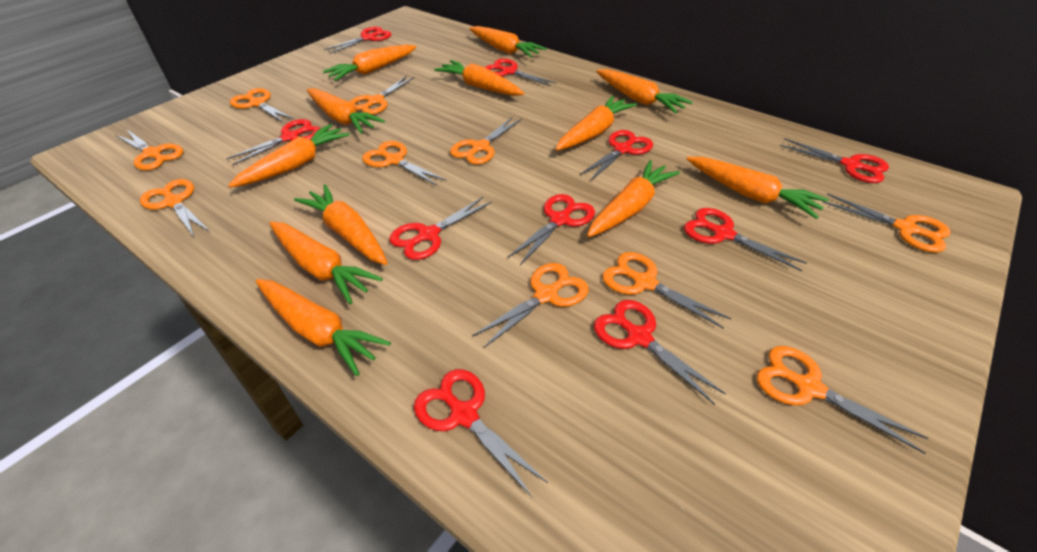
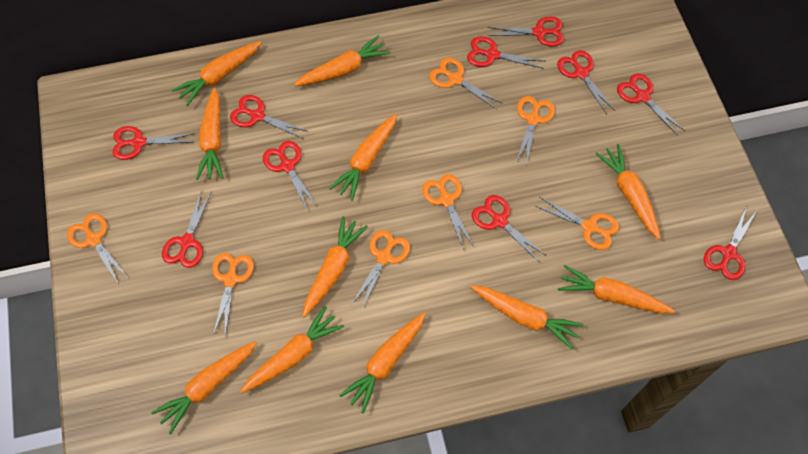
orange carrot: 12 -> 11
orange scissors: 10 -> 7

